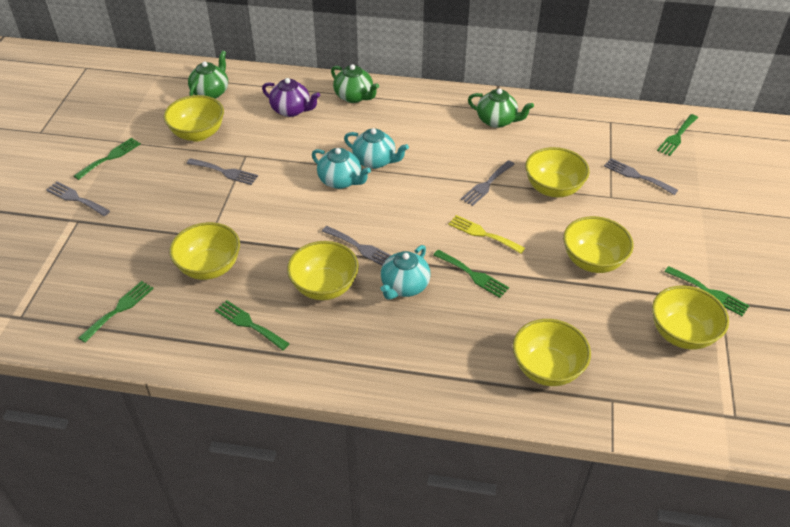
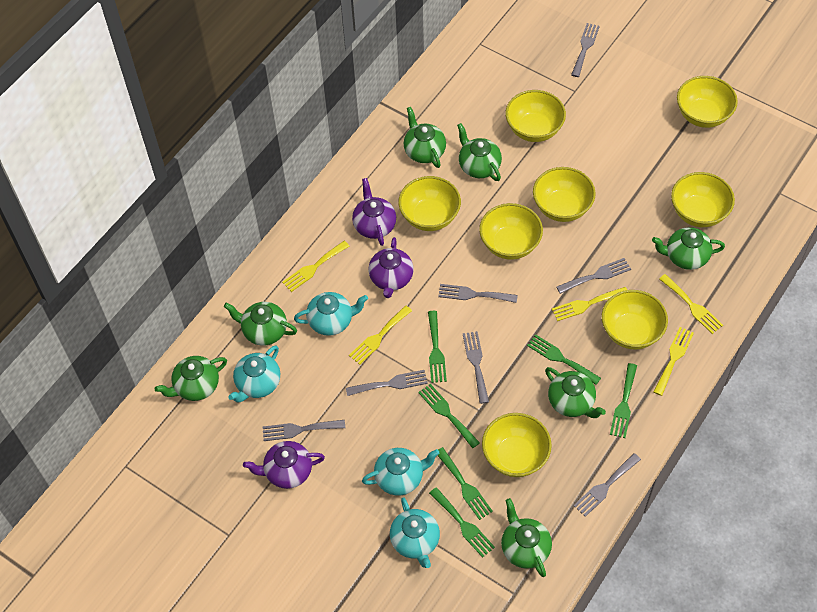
green teapot: 3 -> 7
grey fork: 5 -> 7
purple teapot: 1 -> 3
turquoise teapot: 3 -> 4
yellow bowl: 7 -> 8
yellow fork: 1 -> 5

